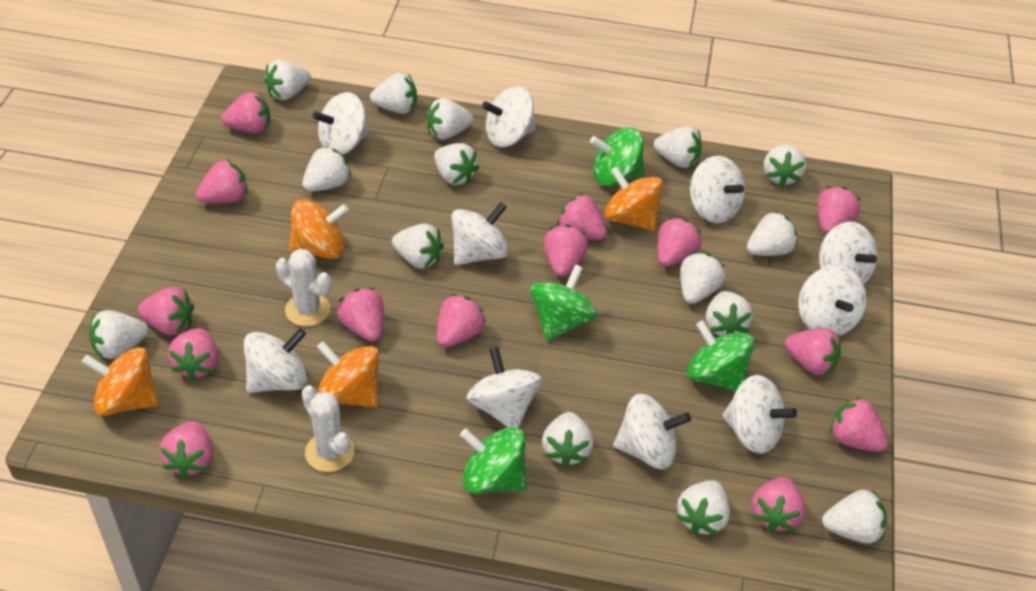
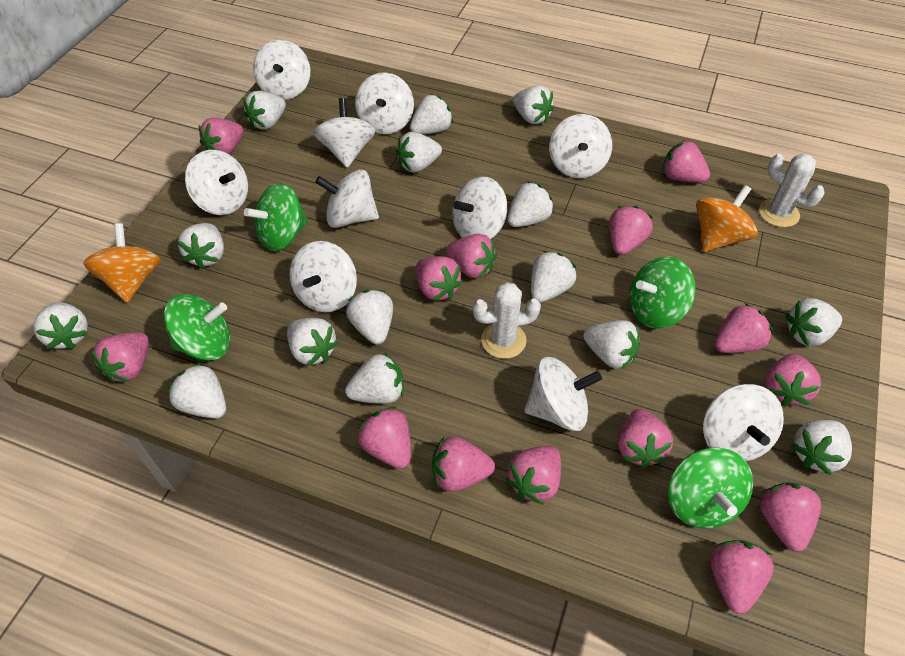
orange spinning top: 4 -> 2

